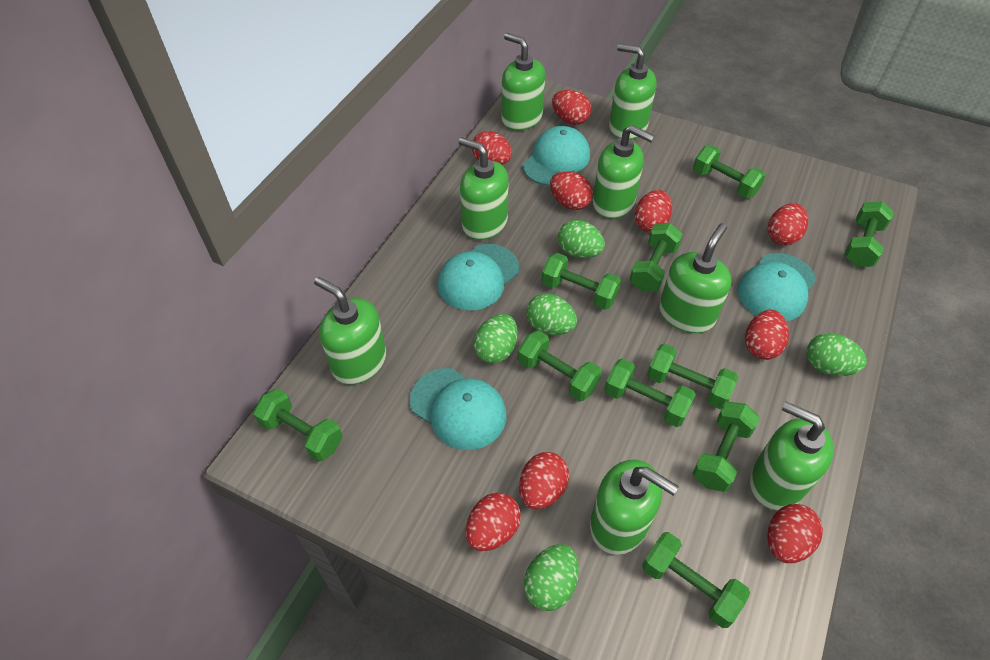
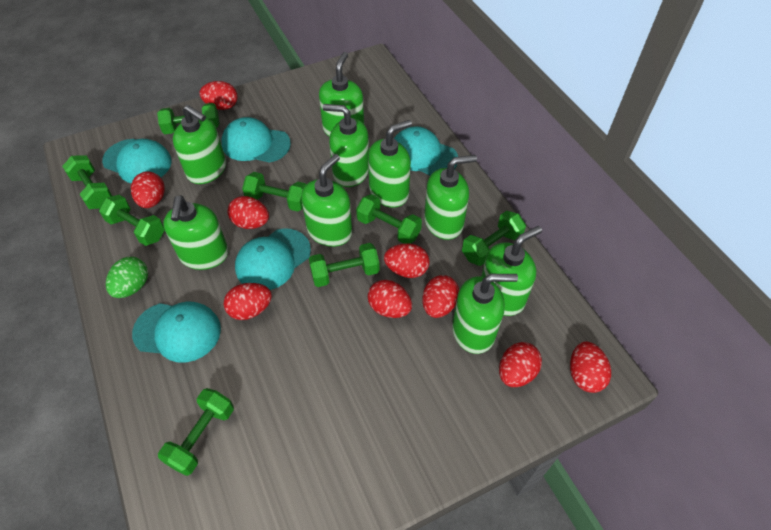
green dumbbell: 10 -> 8
green egg: 5 -> 1
green soap dispenser: 8 -> 9
turquoise cap: 4 -> 5

